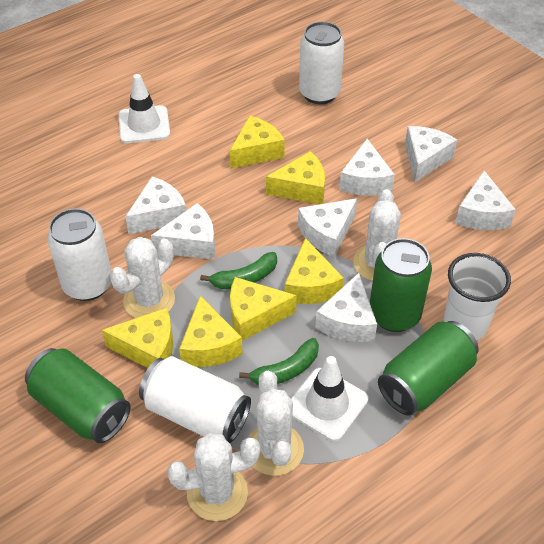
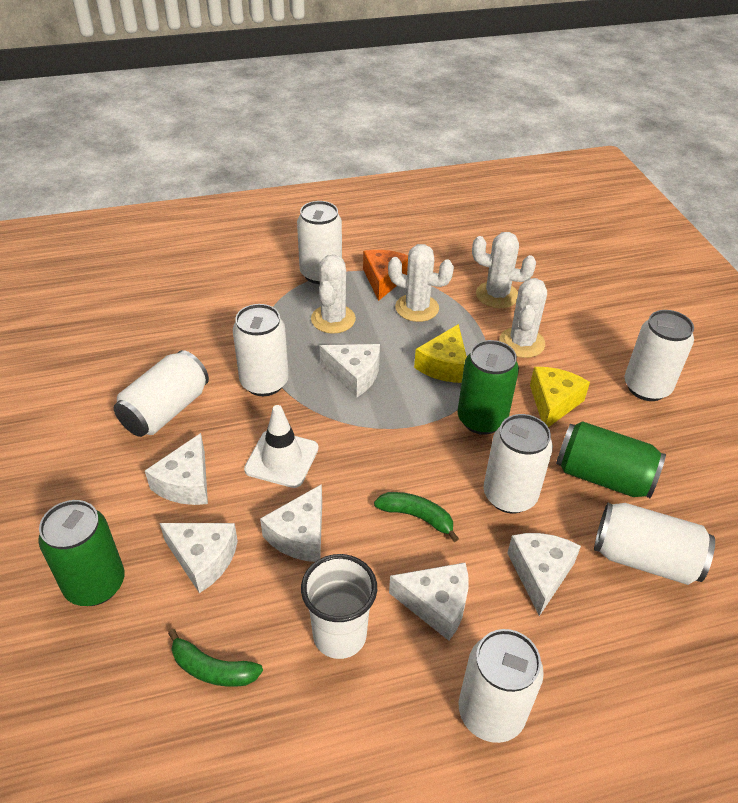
orange cheese: 0 -> 1
white can: 3 -> 7
white cheese: 7 -> 6
white traffic cone: 2 -> 1
yellow cheese: 6 -> 2

